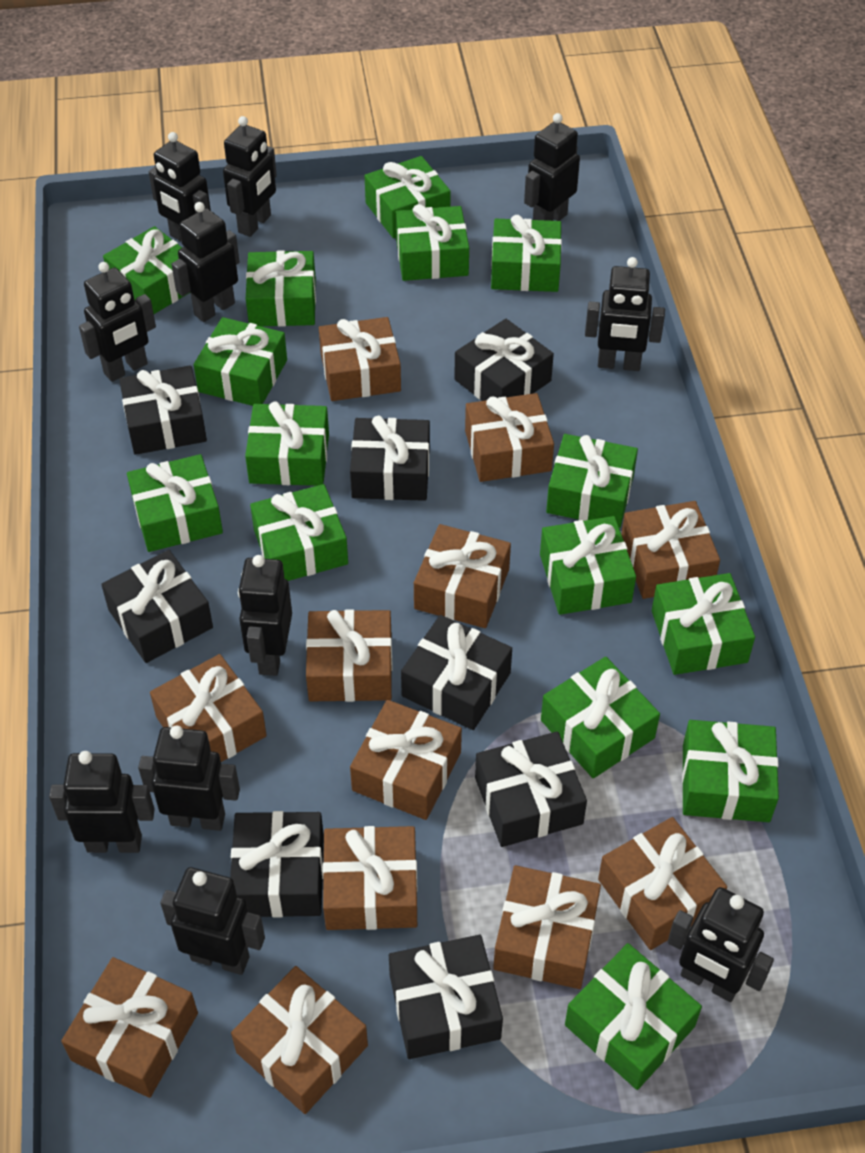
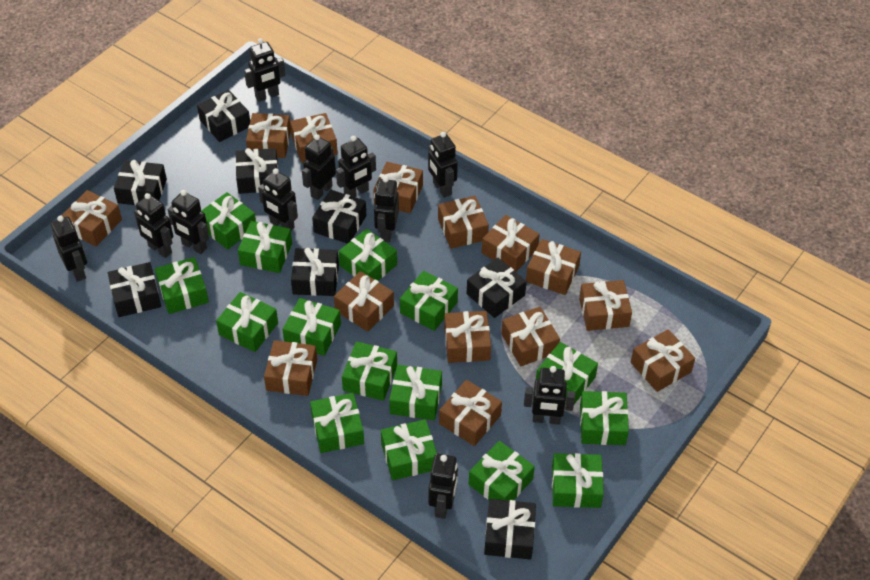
brown gift: 12 -> 14

